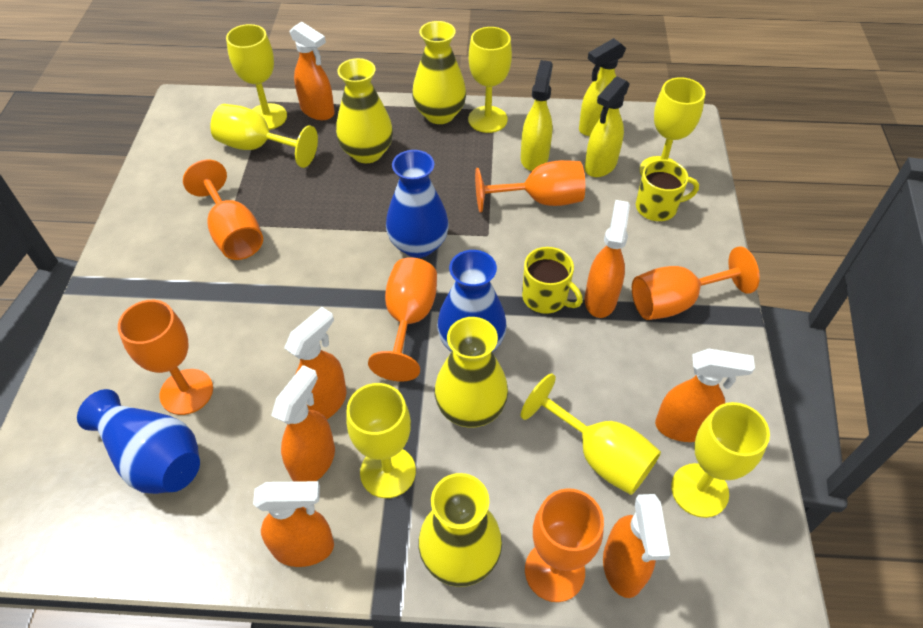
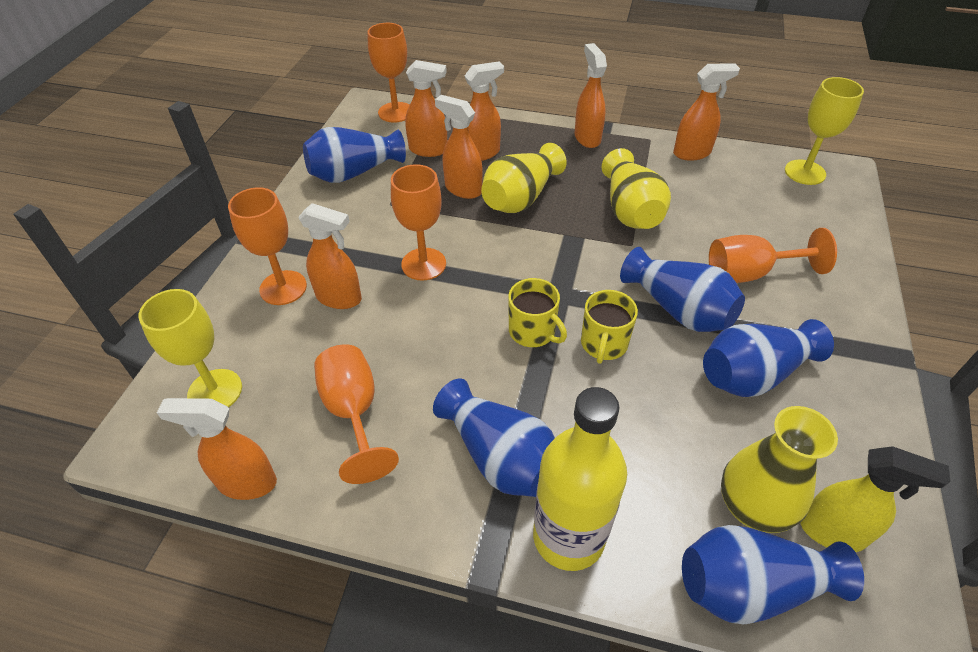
blue vase: 3 -> 5
orange goblet: 6 -> 5
yellow bottle: 0 -> 1
yellow goblet: 7 -> 2
yellow spray bottle: 3 -> 1
yellow vase: 4 -> 3

